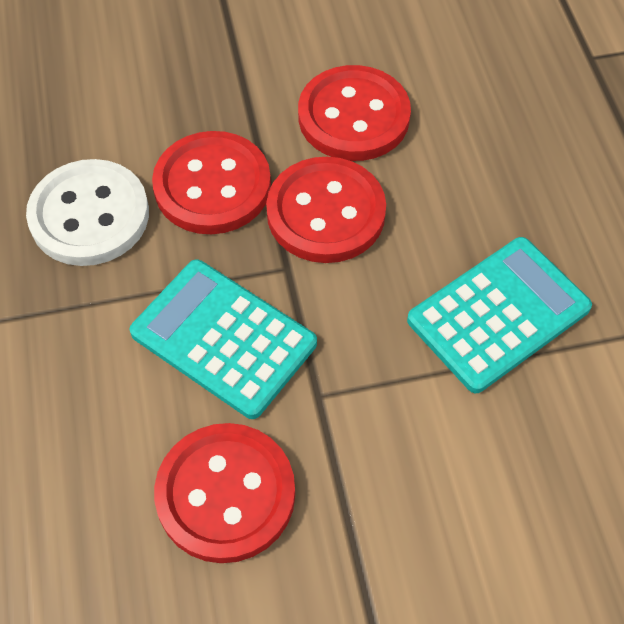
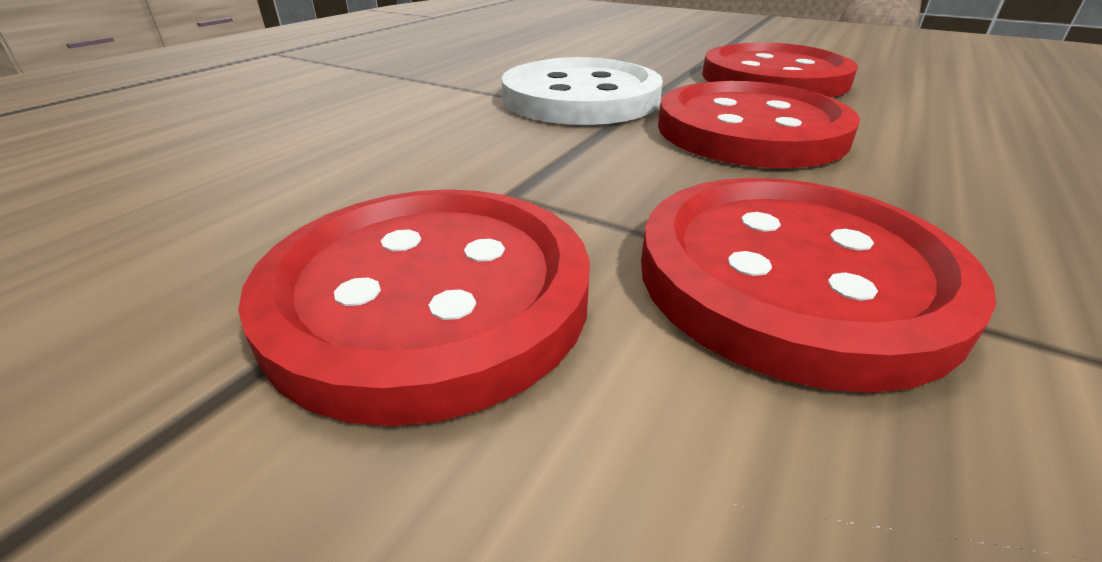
turquoise calculator: 2 -> 0

